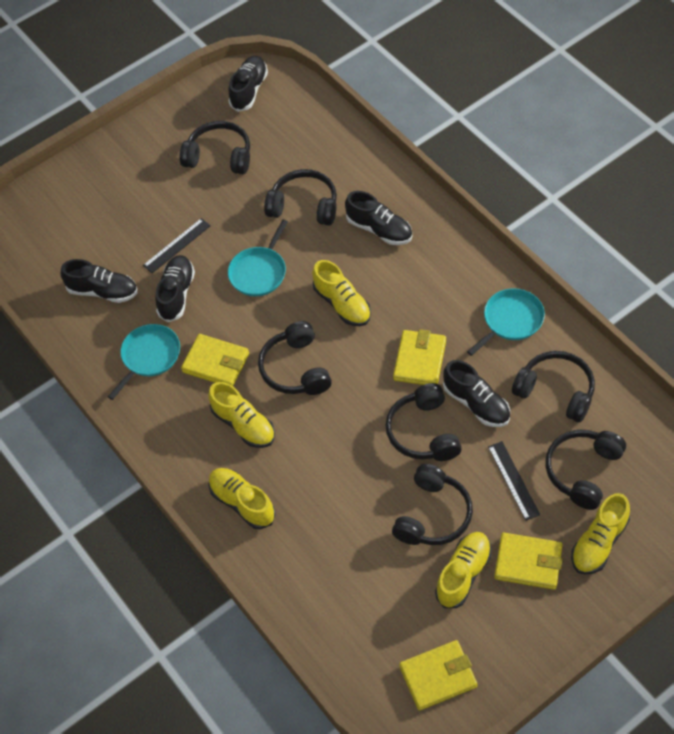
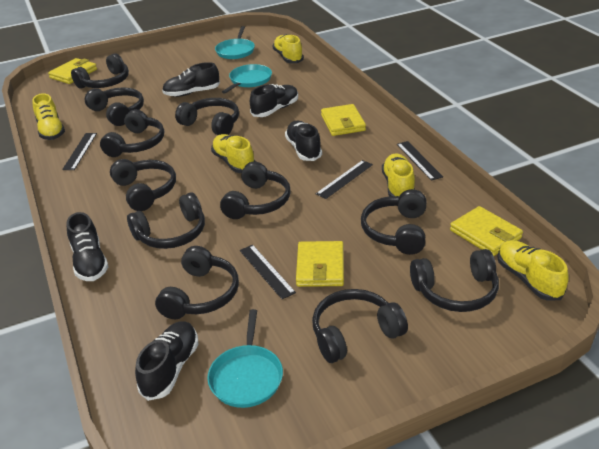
black headphones: 7 -> 11
black ruler: 2 -> 4

